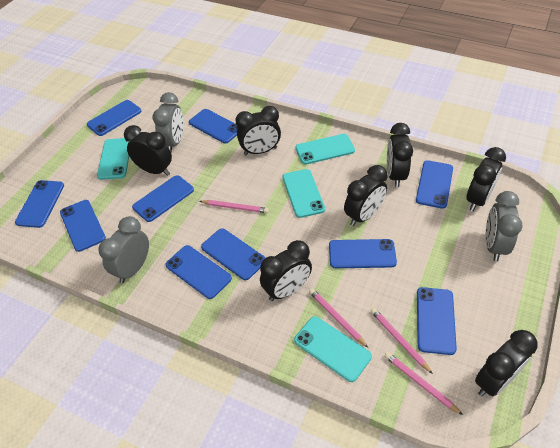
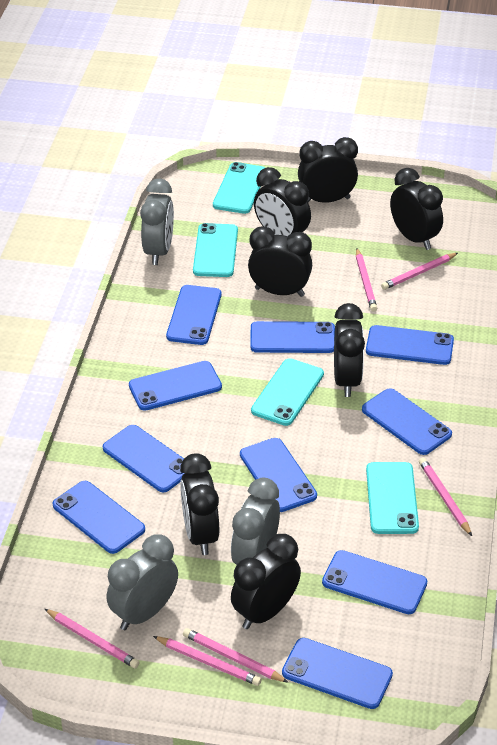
pink pencil: 4 -> 6

